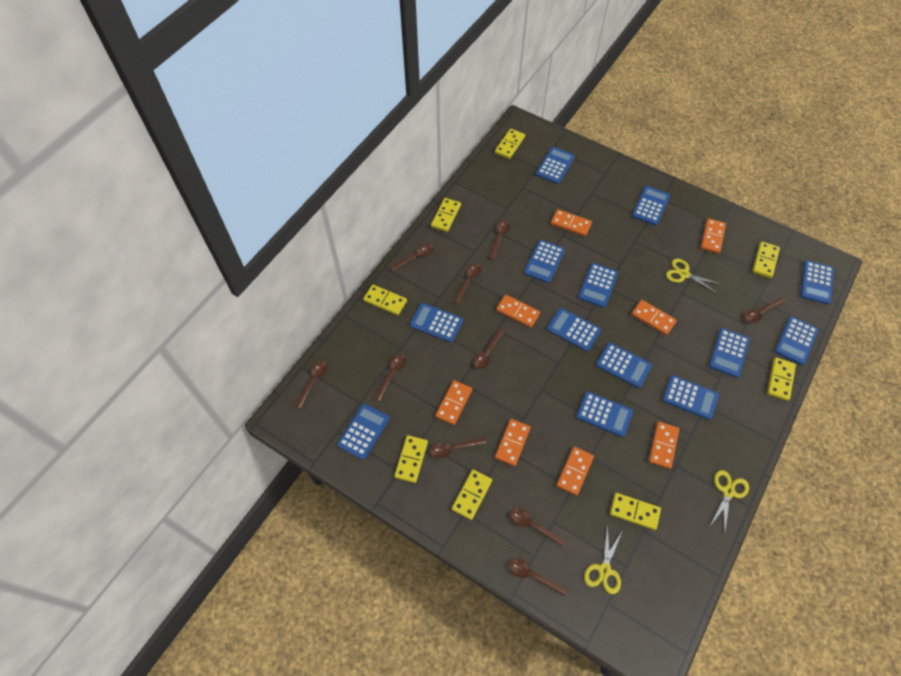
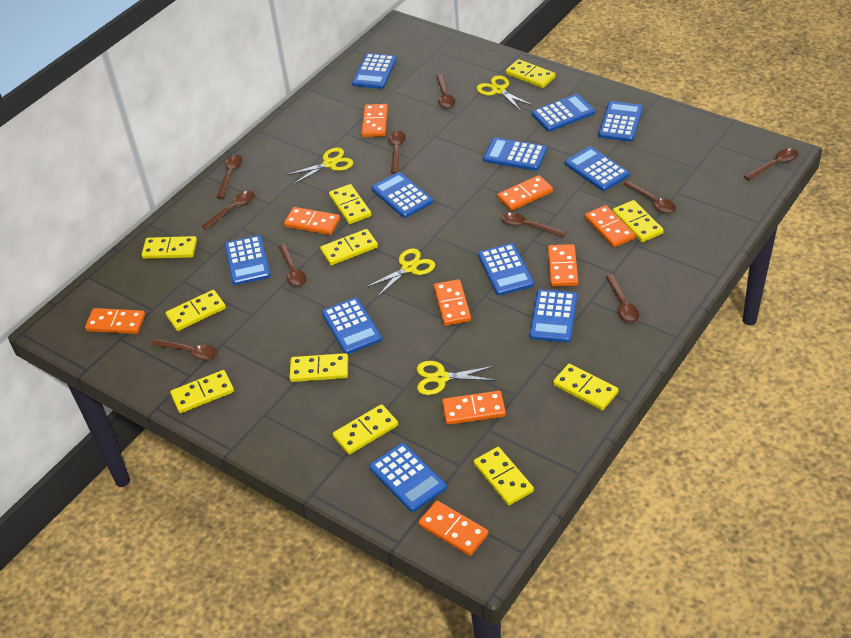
blue calculator: 13 -> 11
orange domino: 8 -> 9
yellow domino: 8 -> 11
yellow scissors: 3 -> 4

